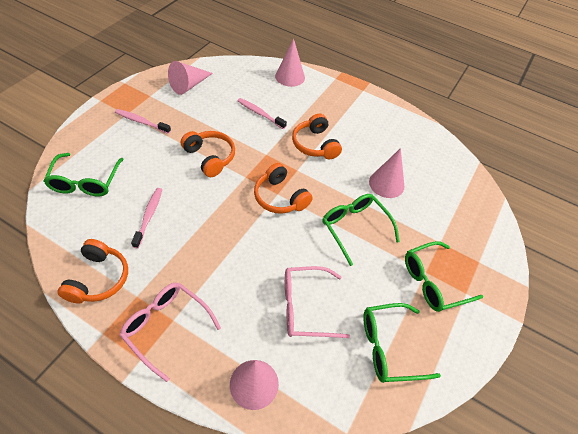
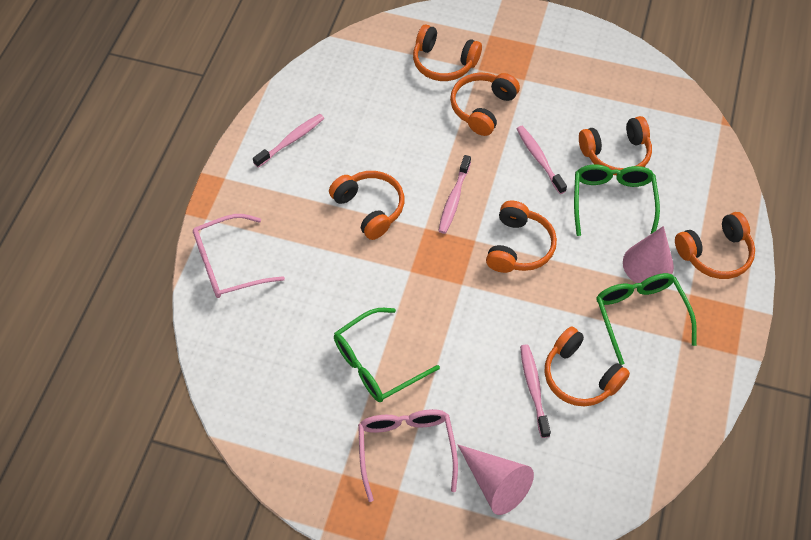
green glasses: 4 -> 3
orange headphones: 4 -> 7
pink cone: 4 -> 2
pink toothbrush: 3 -> 4

